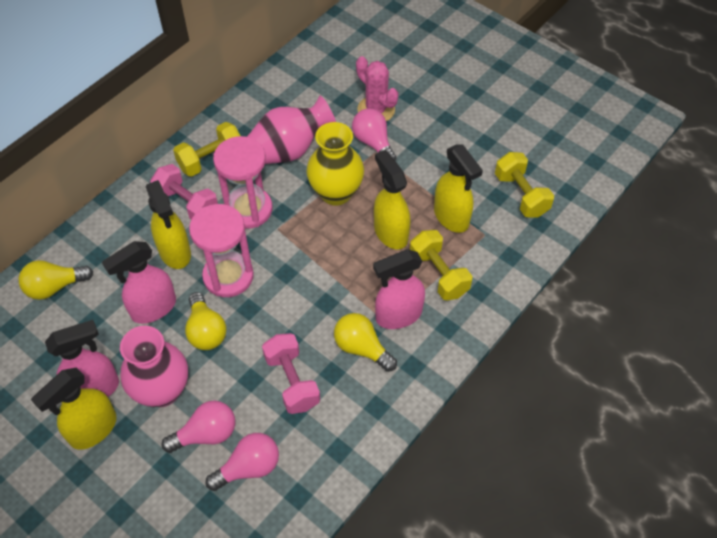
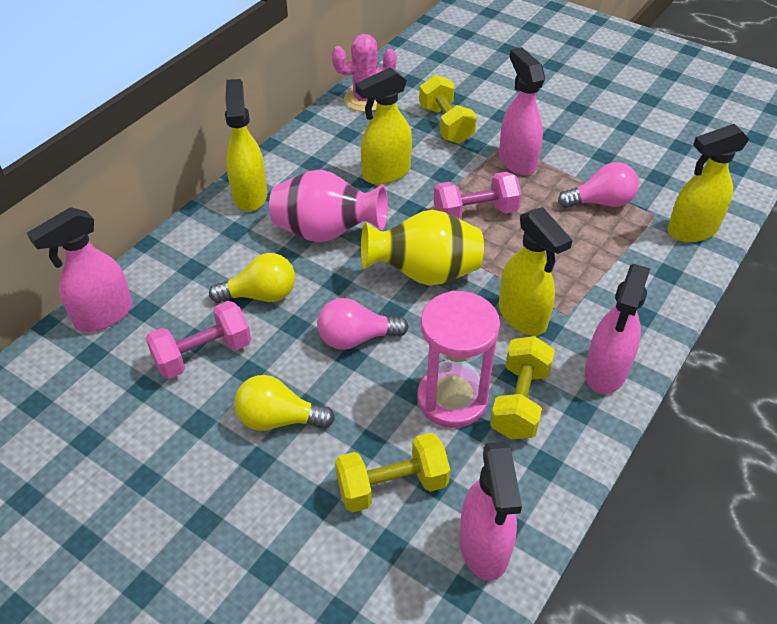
pink hourglass: 2 -> 1
pink light bulb: 3 -> 2
pink spray bottle: 3 -> 4
pink vase: 2 -> 1
yellow light bulb: 3 -> 2

